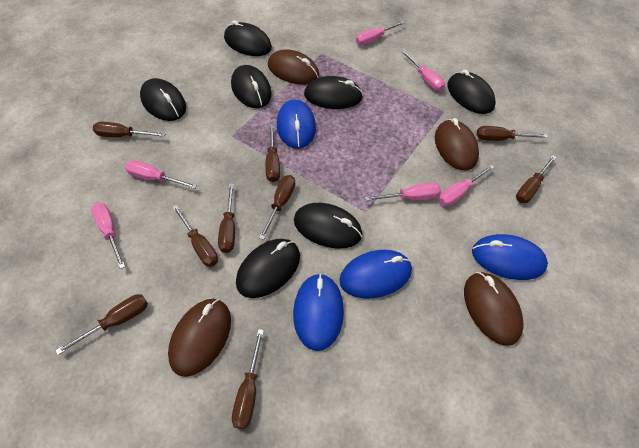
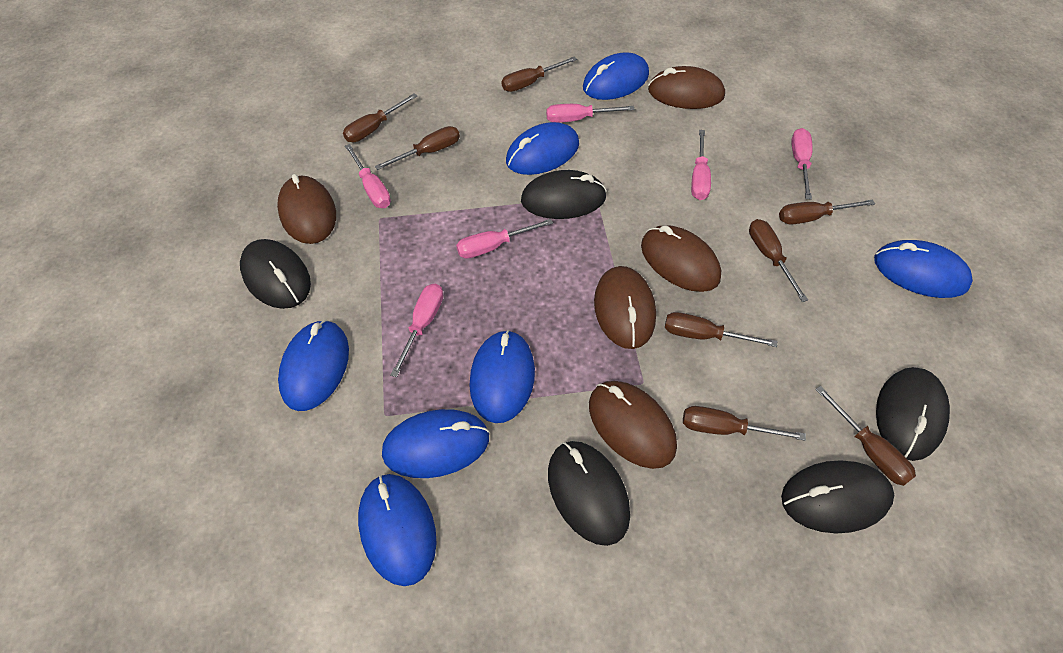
black mouse: 7 -> 5
blue mouse: 4 -> 7
brown mouse: 4 -> 5
brown screwdriver: 9 -> 8

